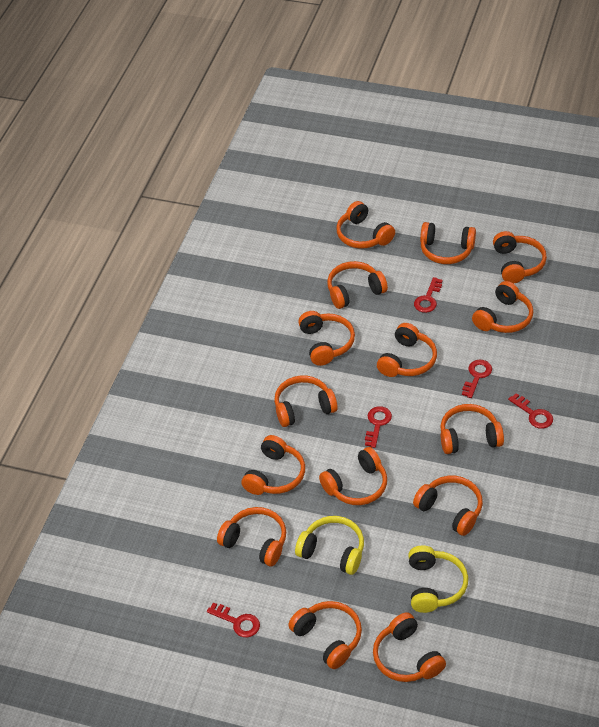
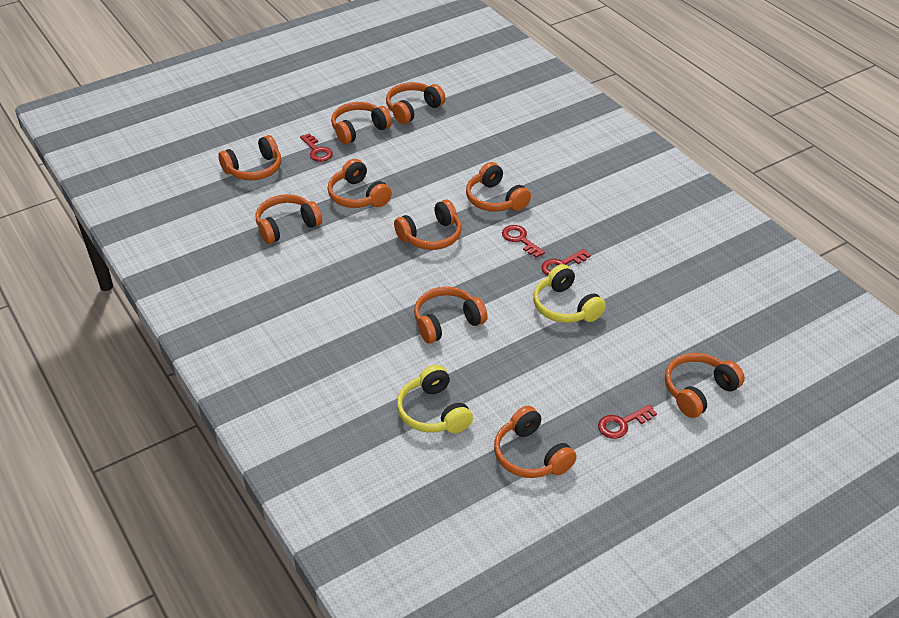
orange headphones: 15 -> 10
red key: 5 -> 4

